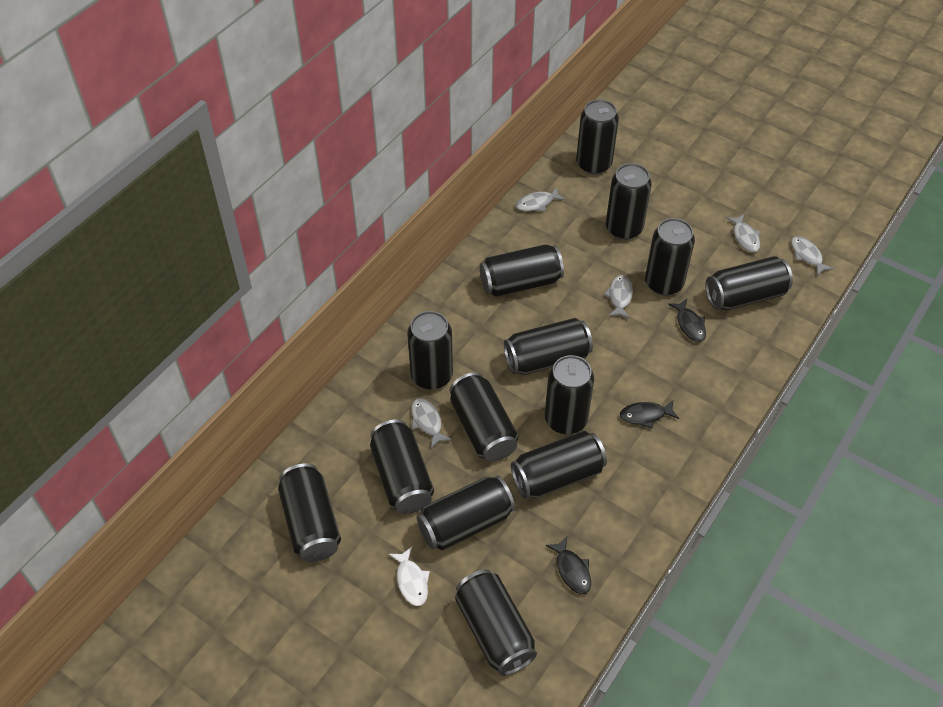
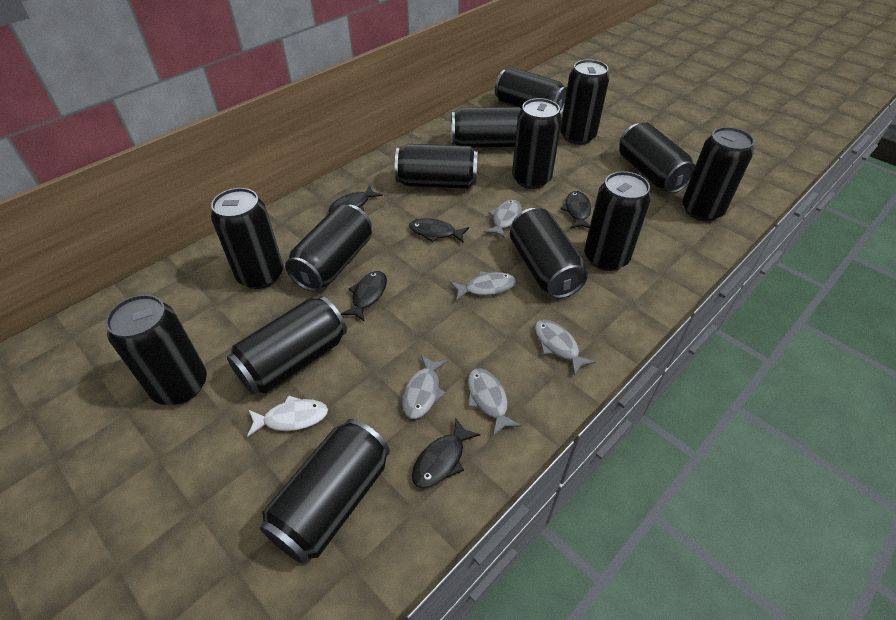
black fish: 3 -> 5

